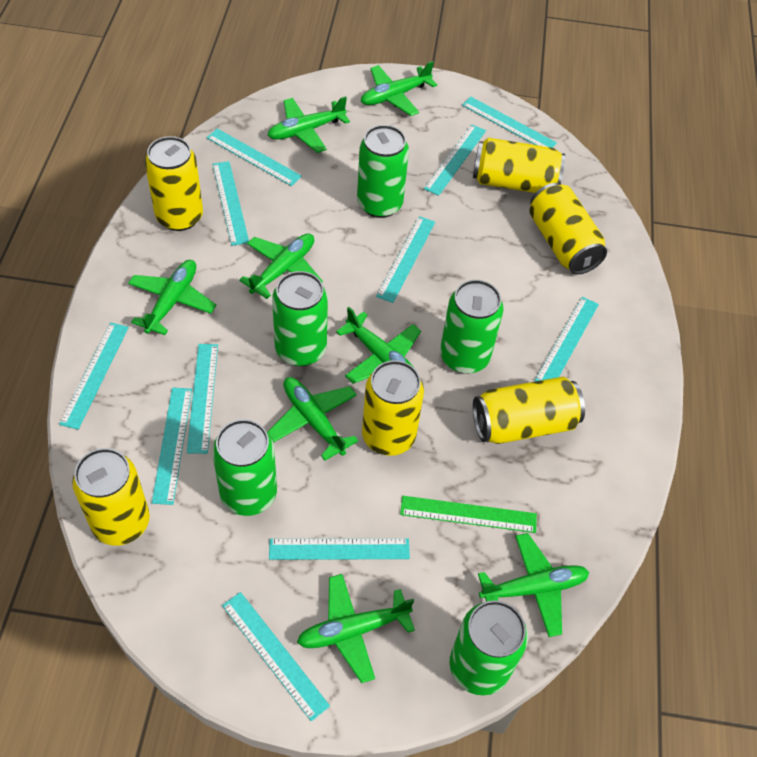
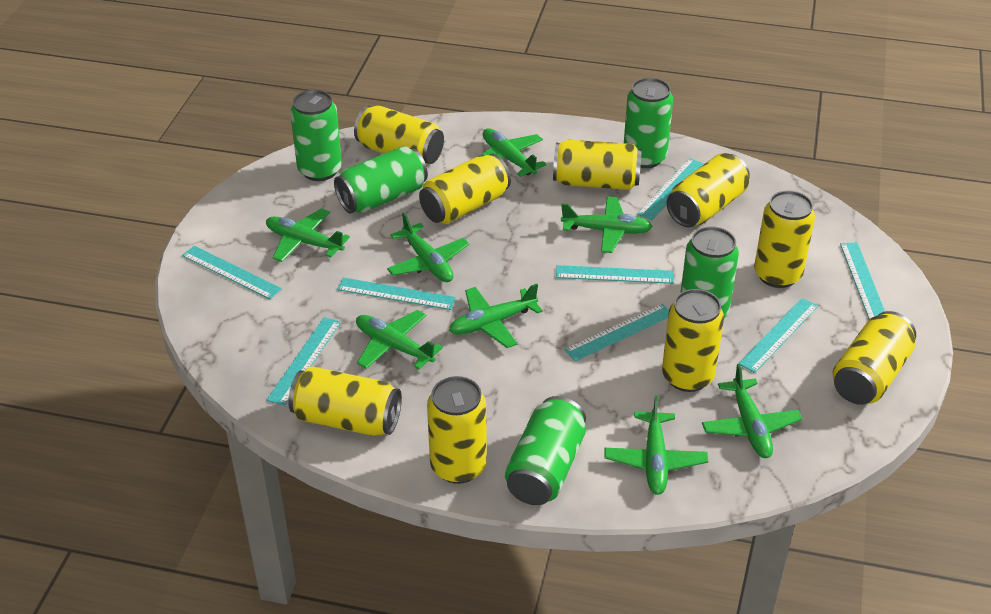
green ruler: 1 -> 0
turquoise ruler: 11 -> 8
yellow can: 6 -> 9

